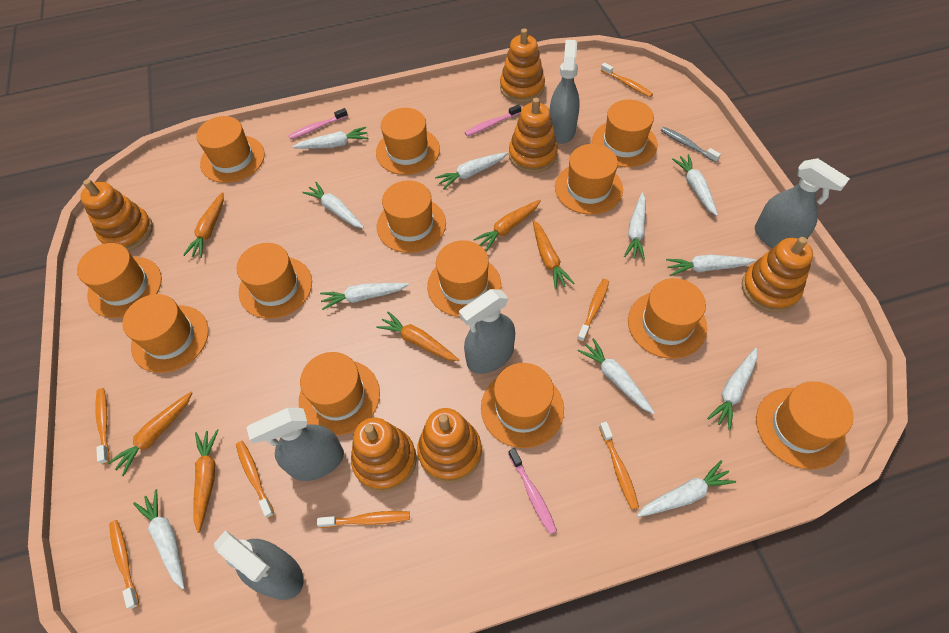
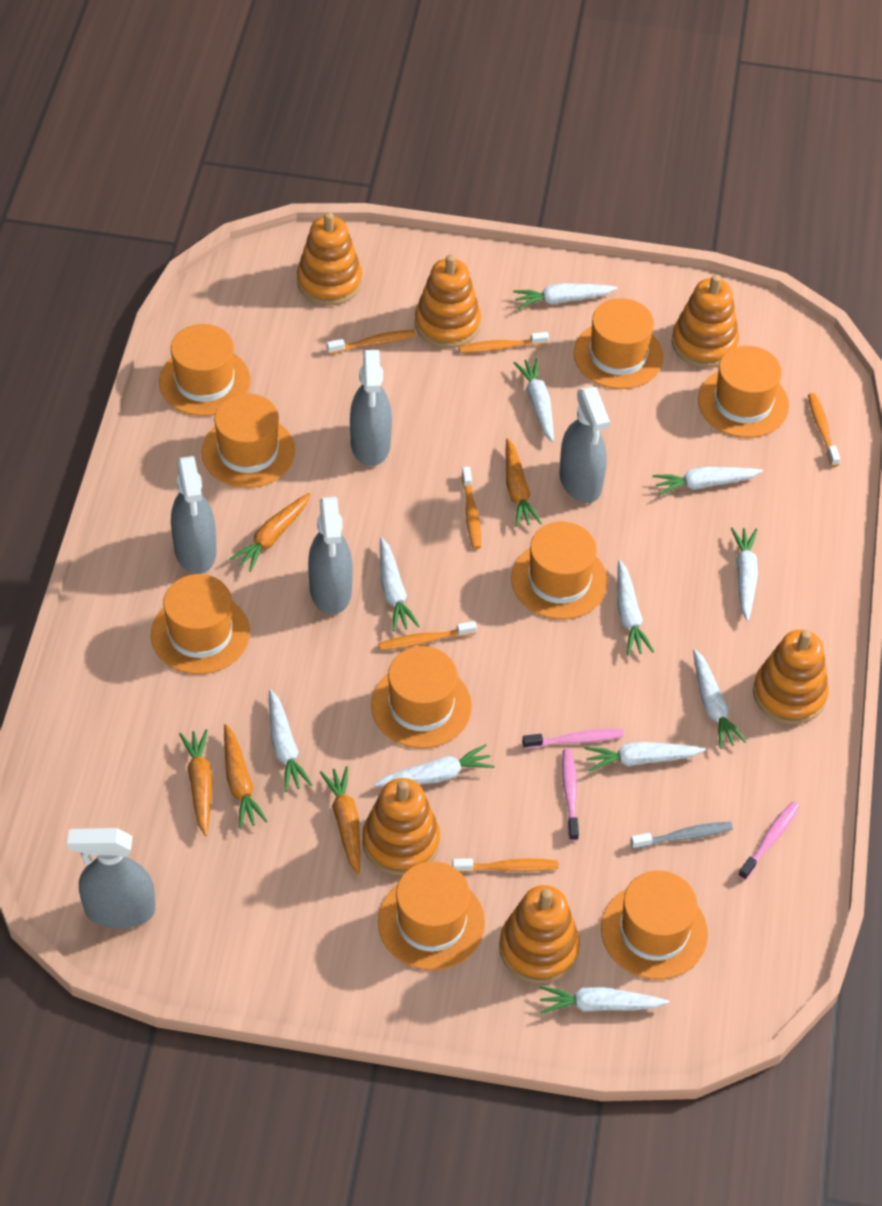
orange carrot: 6 -> 5
orange hat: 13 -> 9
orange toothbrush: 7 -> 6

